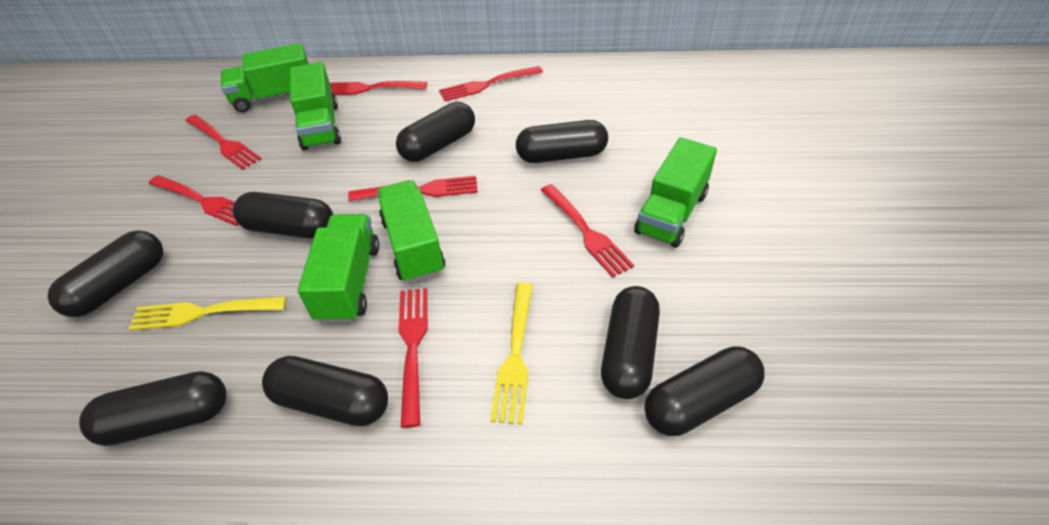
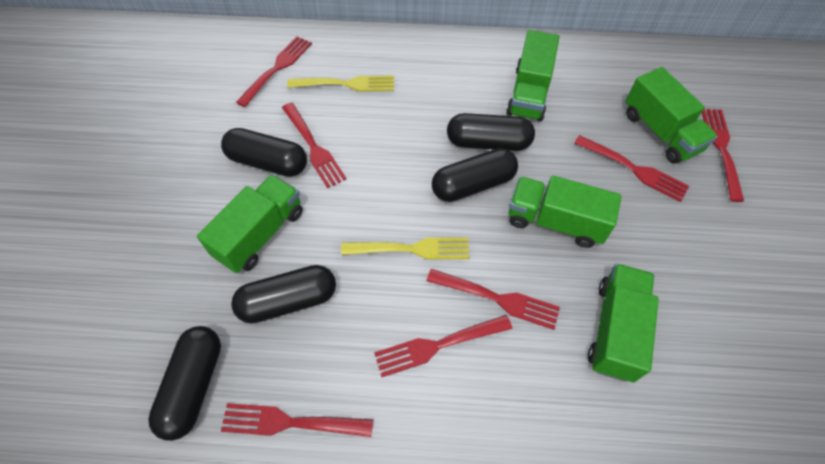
black capsule: 8 -> 5

